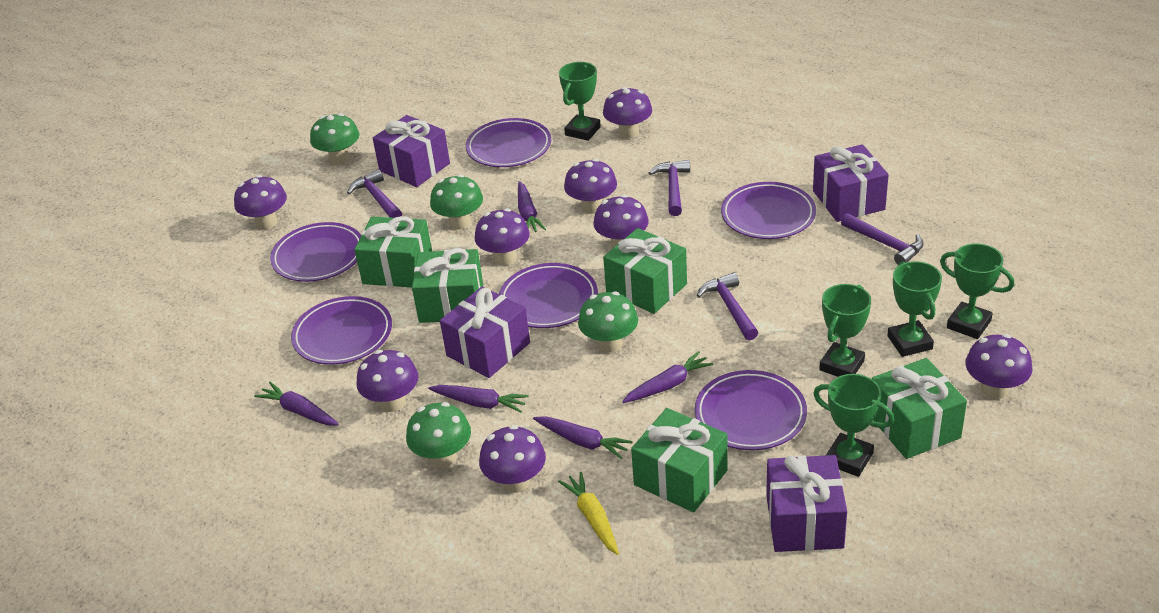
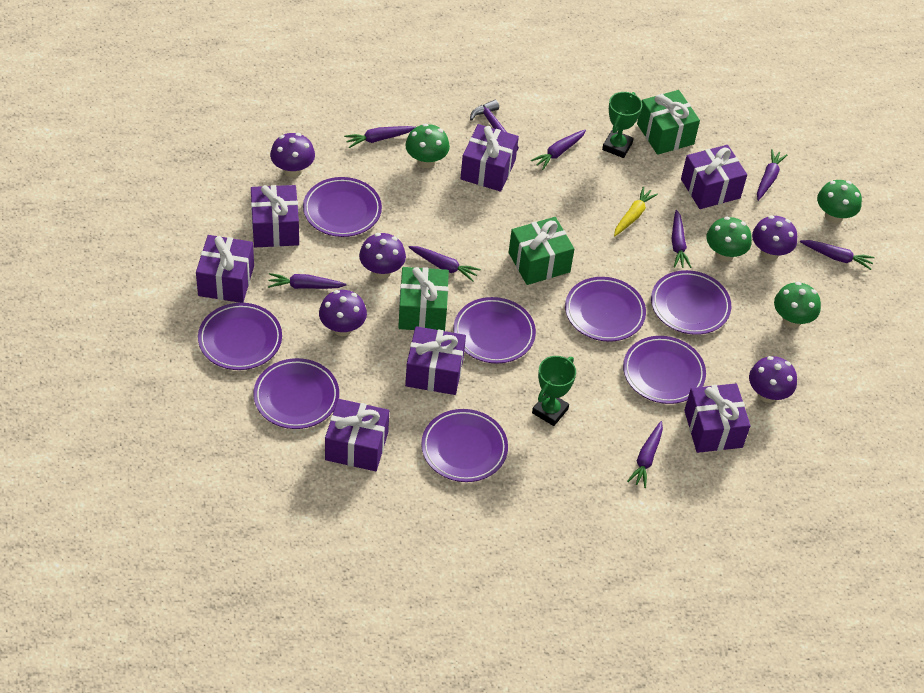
green gift: 5 -> 3
green trophy: 5 -> 2
purple carrot: 5 -> 8
purple gift: 4 -> 7
purple hammer: 4 -> 1
purple mushroom: 8 -> 5
purple plate: 6 -> 8

